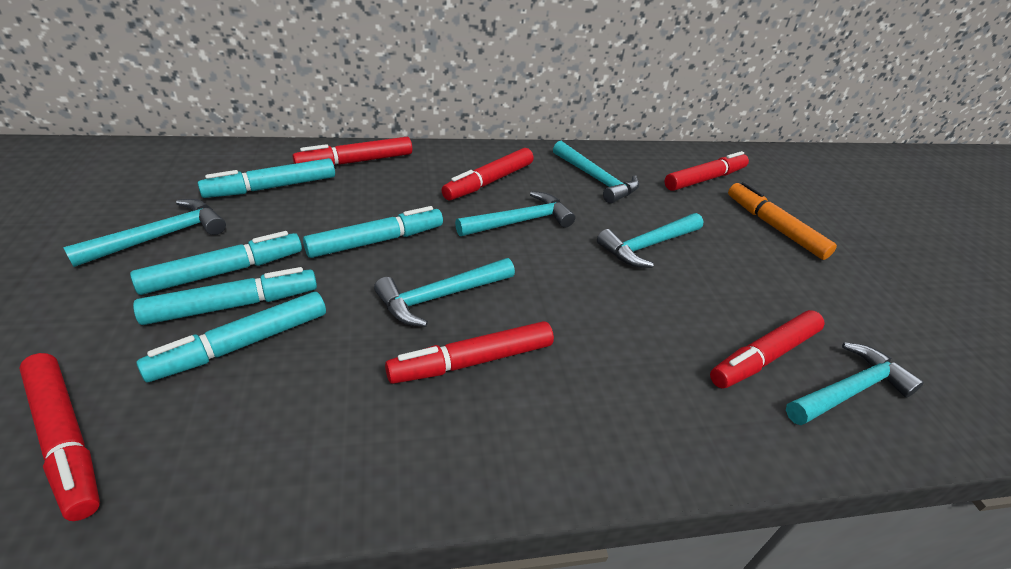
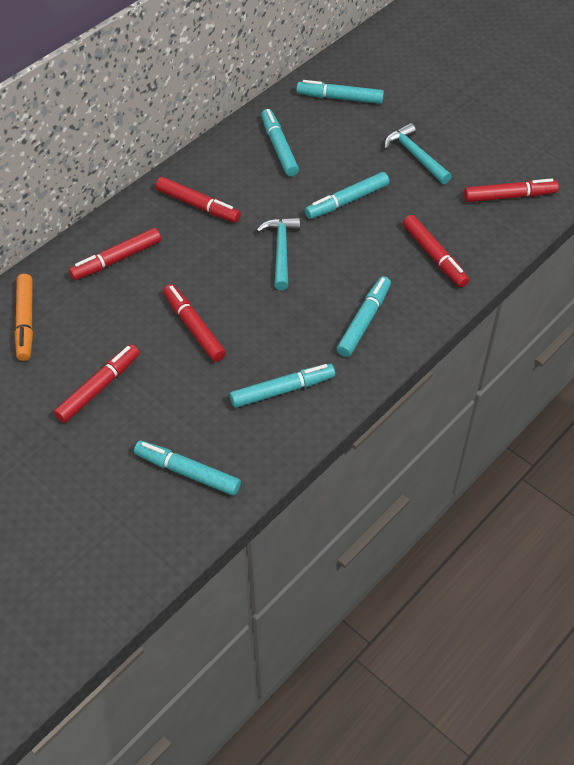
turquoise hammer: 6 -> 2
turquoise marker: 5 -> 6

